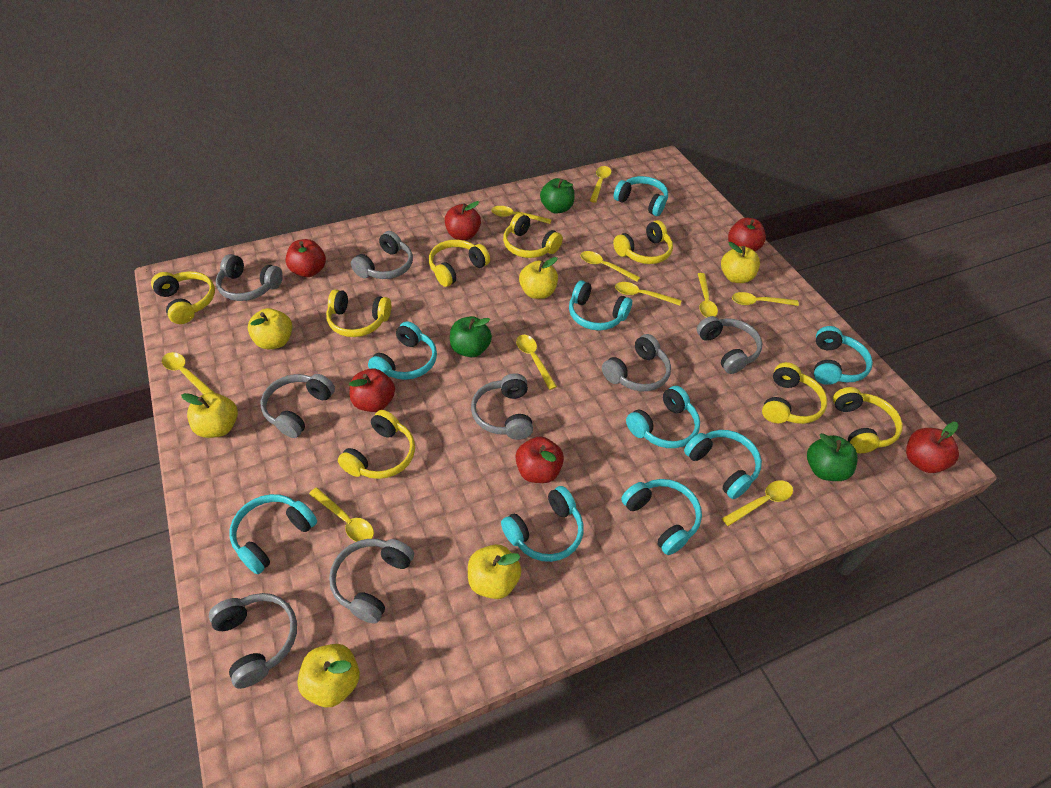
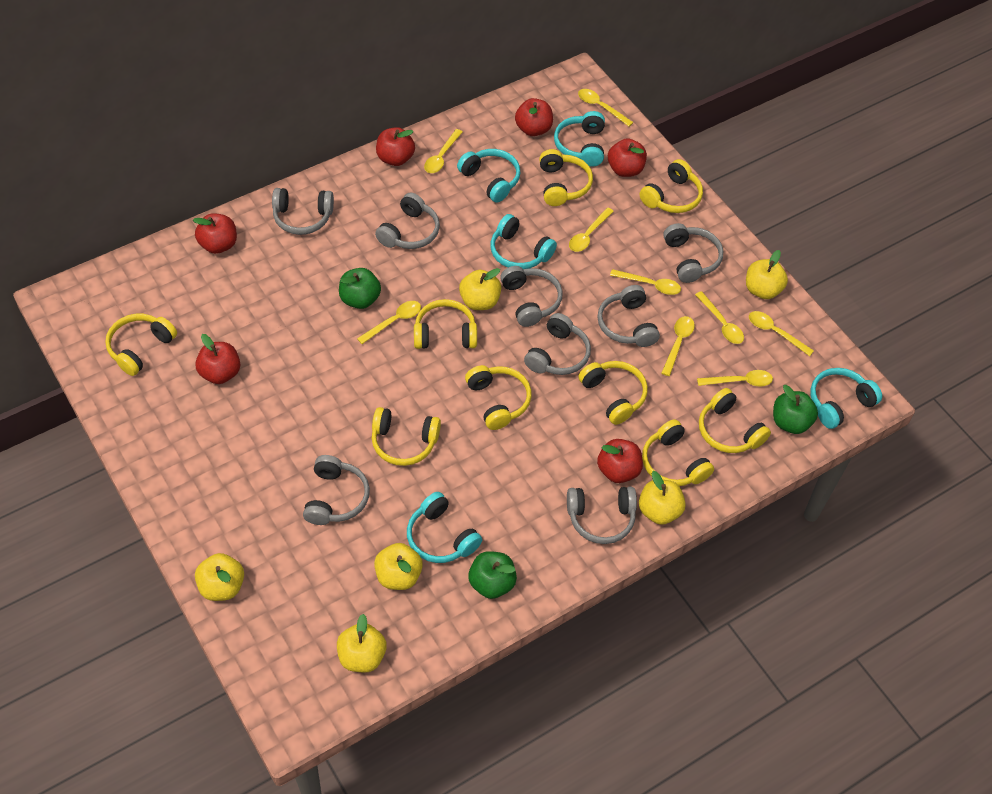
turquoise headphones: 9 -> 5
yellow headphones: 8 -> 9
yellow spoon: 10 -> 9

